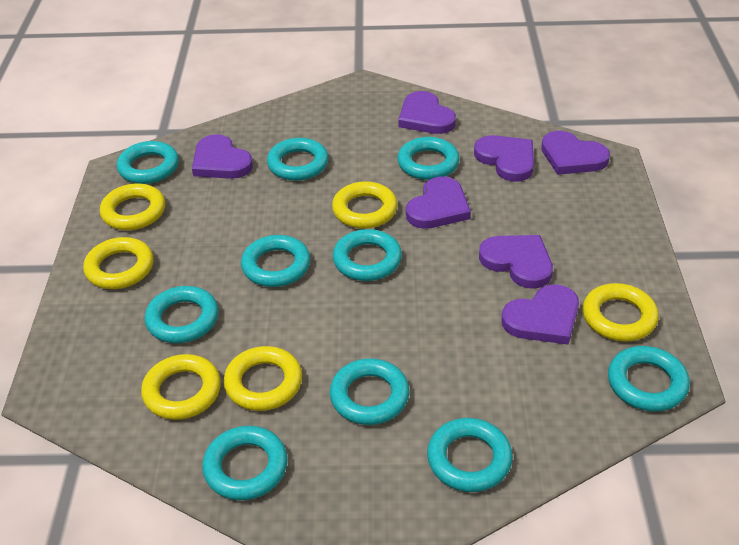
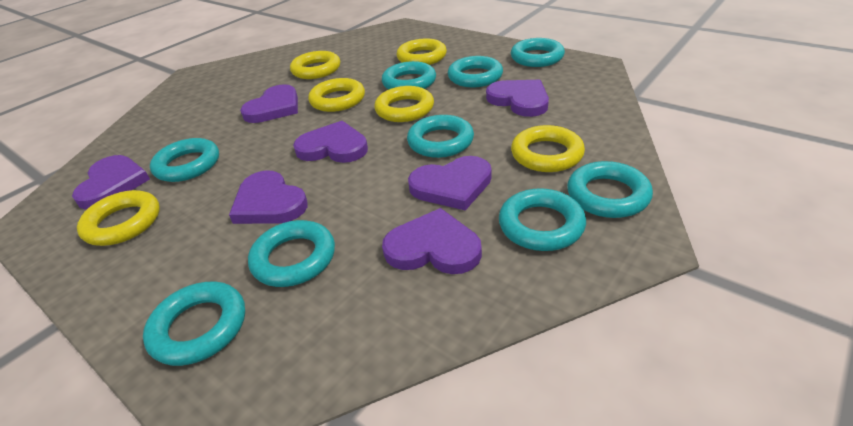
turquoise ring: 10 -> 9

